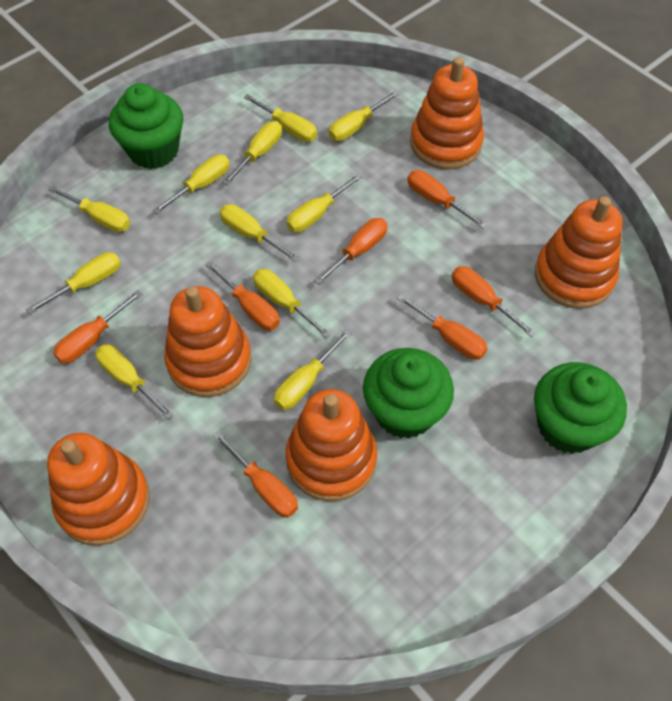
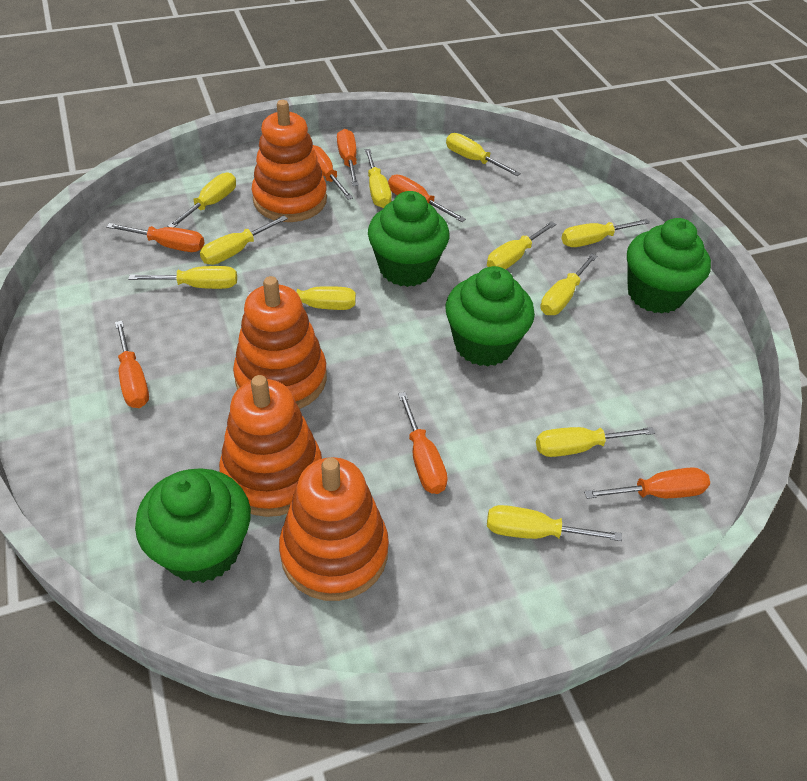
green cupcake: 3 -> 4
orange stacking toy: 5 -> 4

